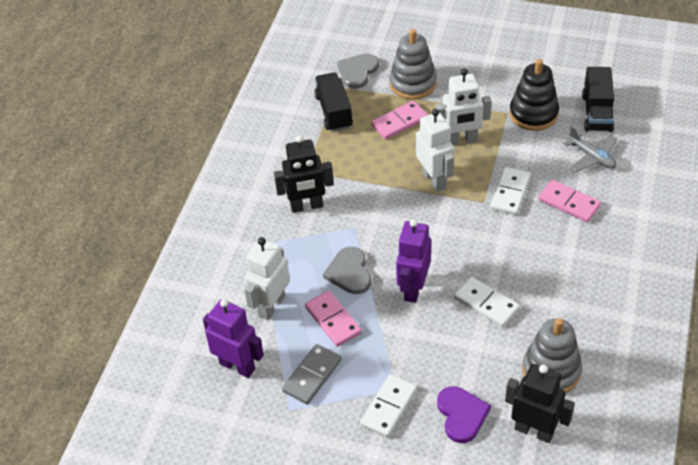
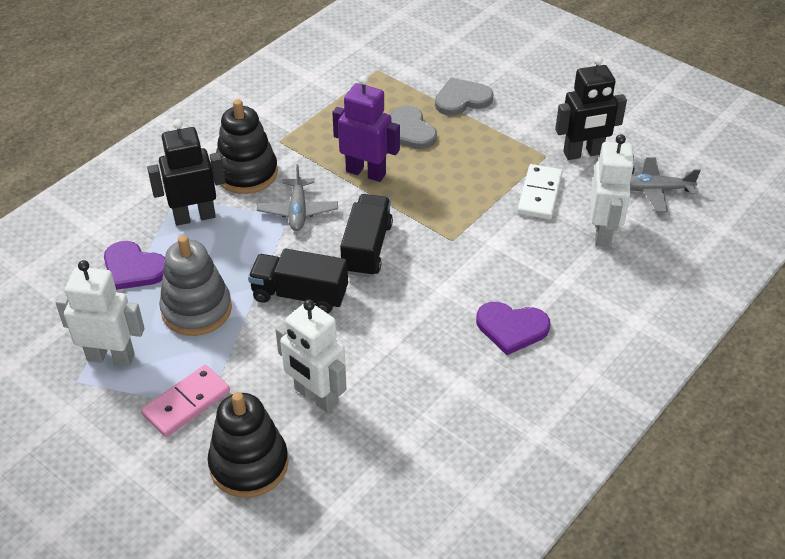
black stacking toy: 1 -> 2
grey domino: 1 -> 0
grey plane: 1 -> 2
grey stacking toy: 2 -> 1
pink domino: 3 -> 1
purple heart: 1 -> 2
purple robot: 2 -> 1
white domino: 3 -> 1

